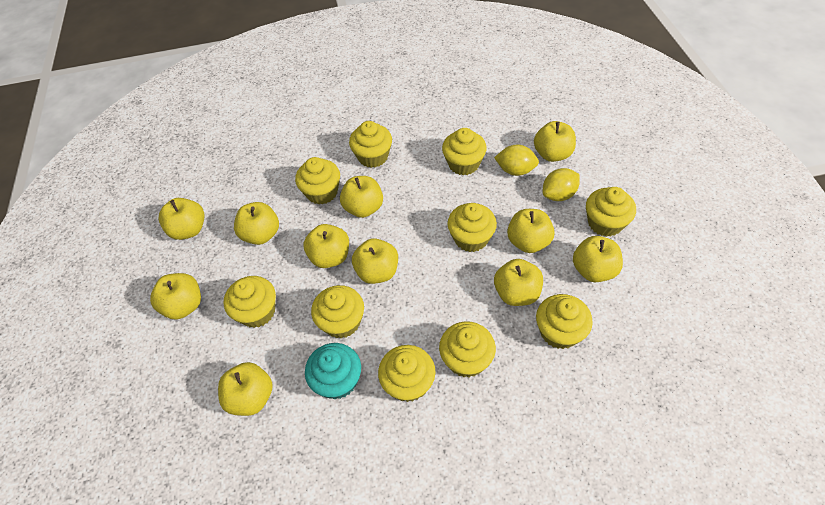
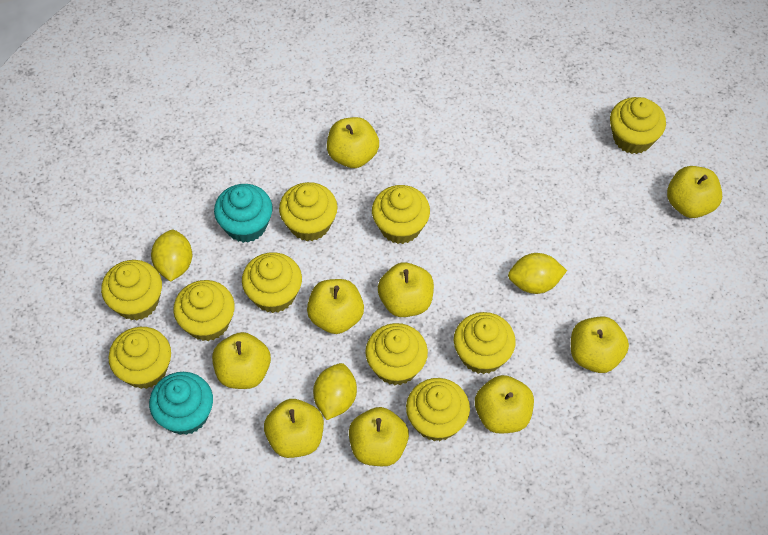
turquoise cupcake: 1 -> 2
yellow apple: 11 -> 9
yellow lemon: 2 -> 3

